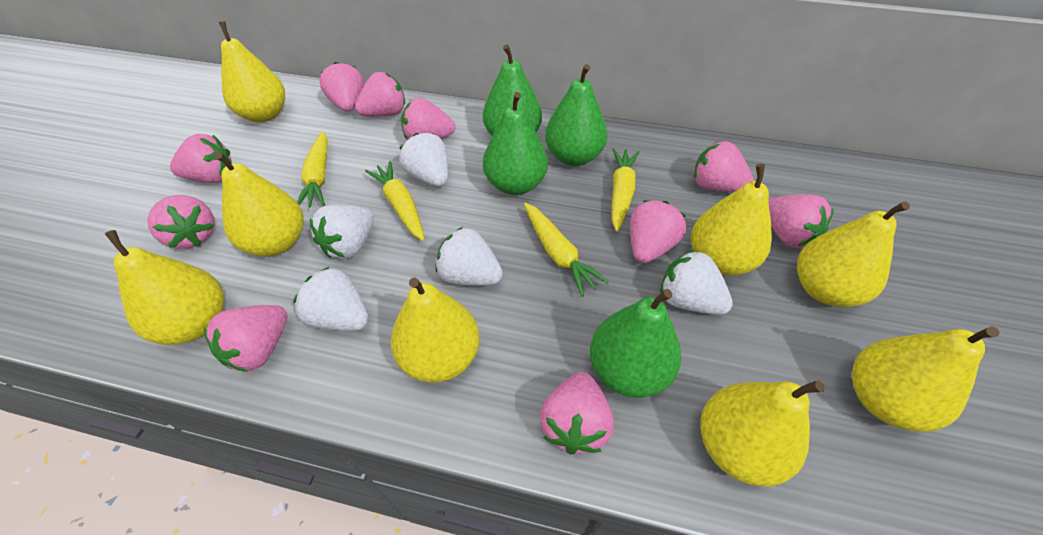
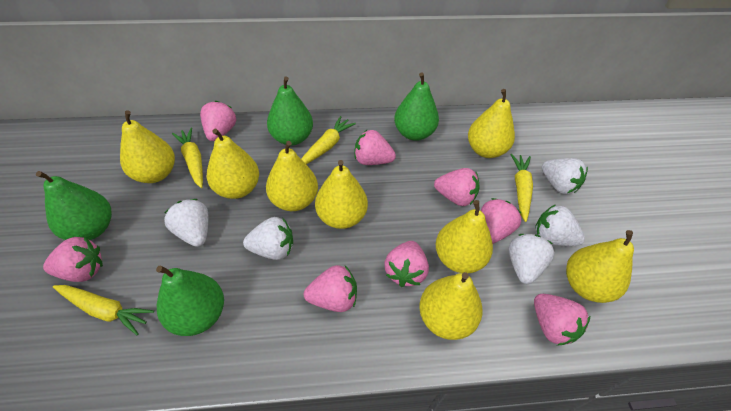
pink strawberry: 10 -> 8

